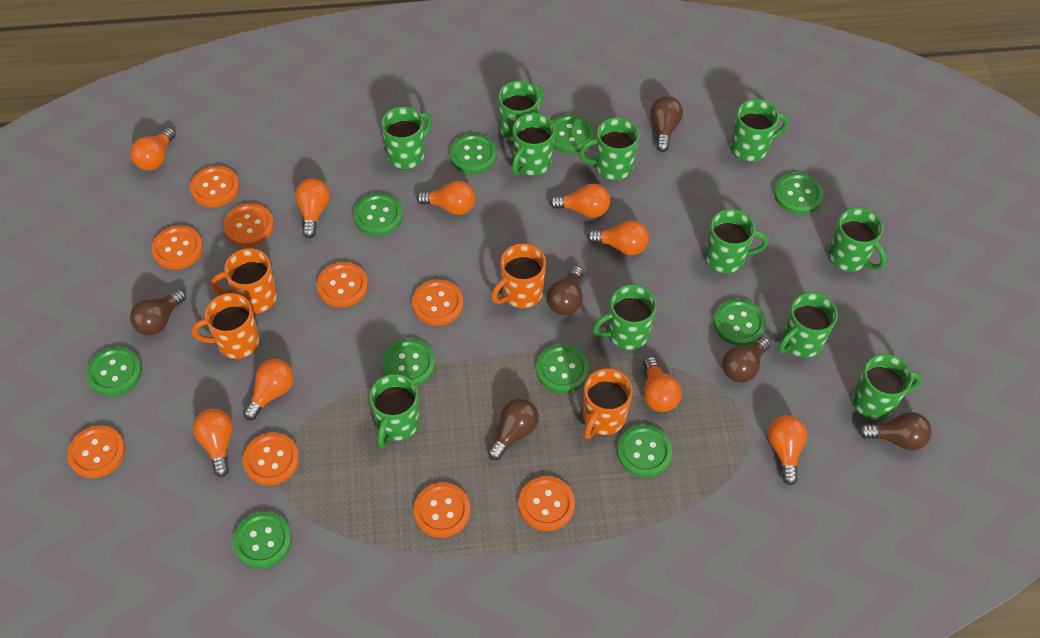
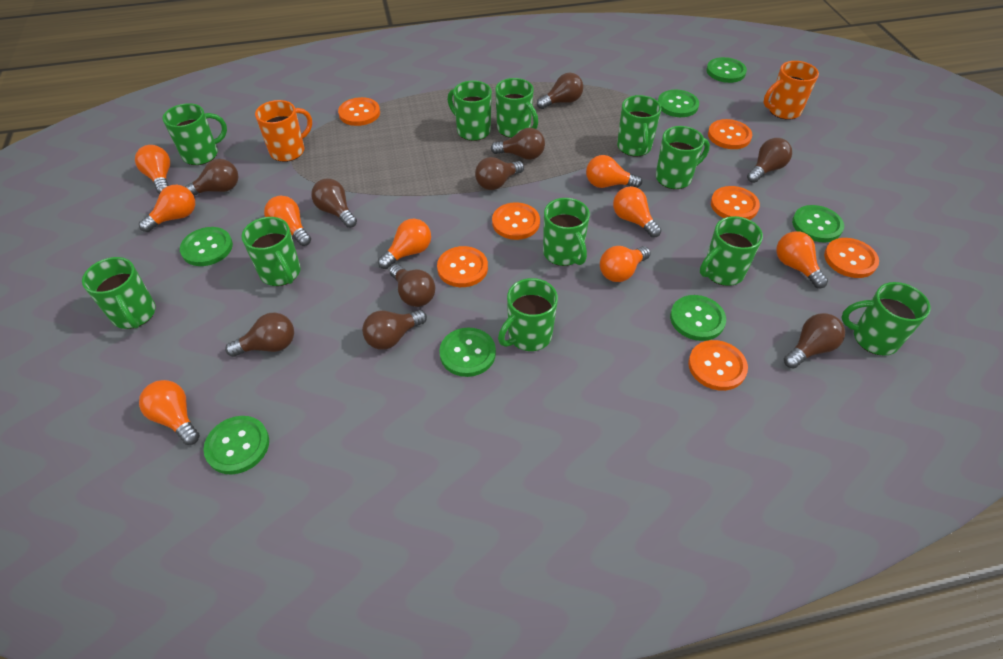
brown light bulb: 6 -> 10
green button: 10 -> 7
orange button: 9 -> 7
orange mug: 4 -> 2

